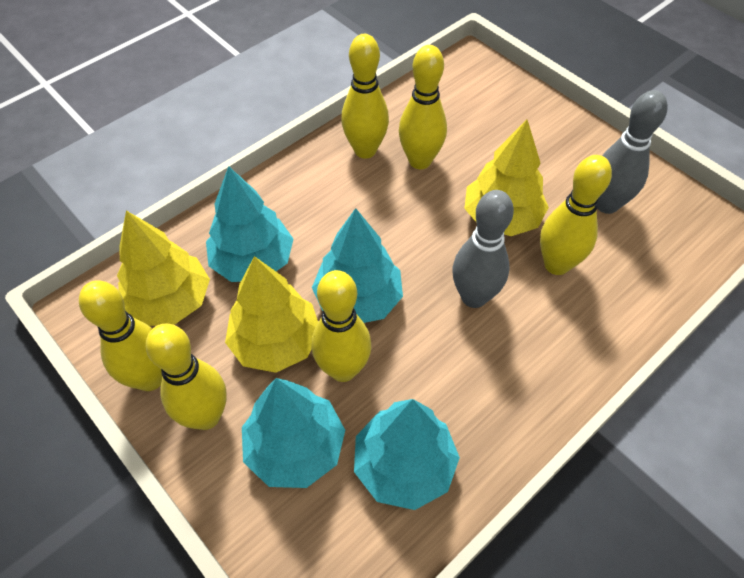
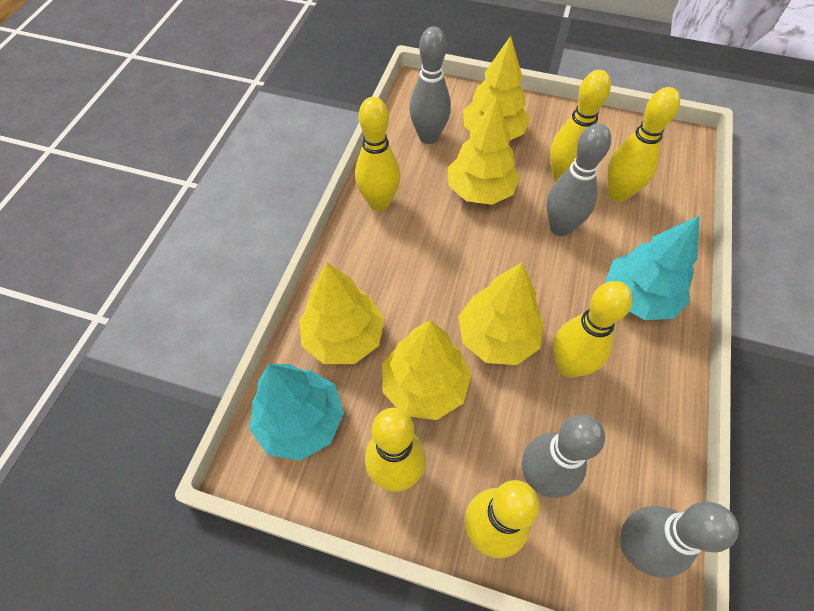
grey bowling pin: 2 -> 4
turquoise tree: 4 -> 2
yellow tree: 3 -> 5

